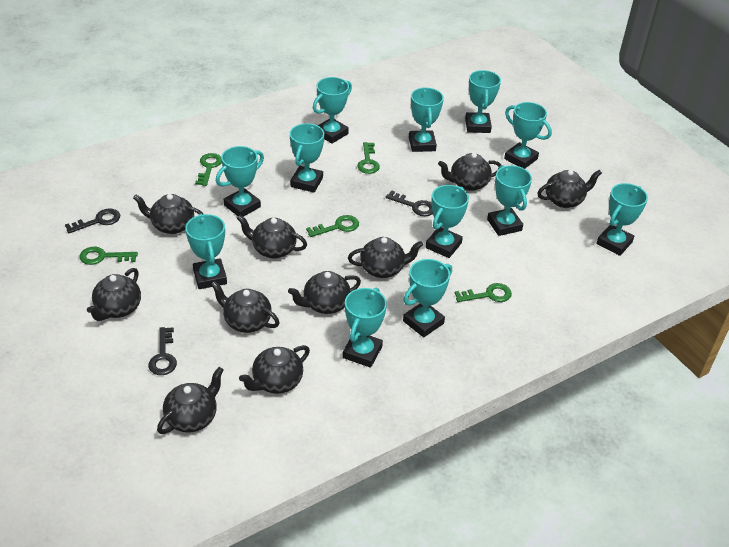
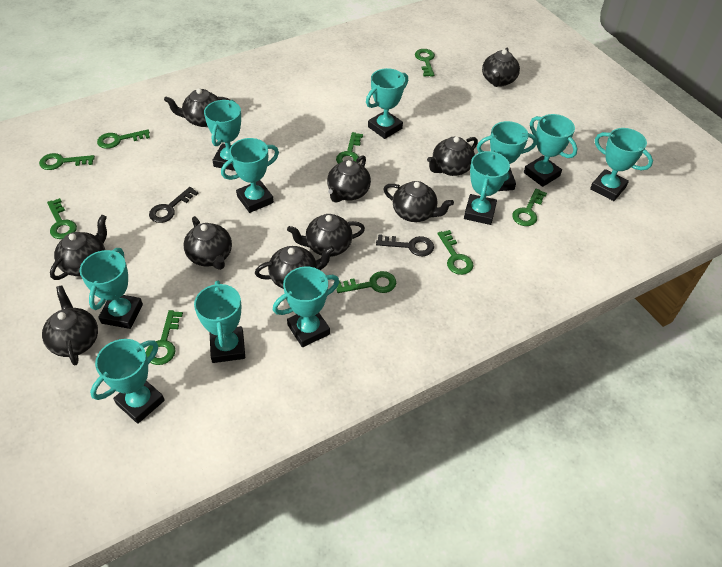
black key: 3 -> 2
green key: 5 -> 9
turquoise trophy: 12 -> 11

